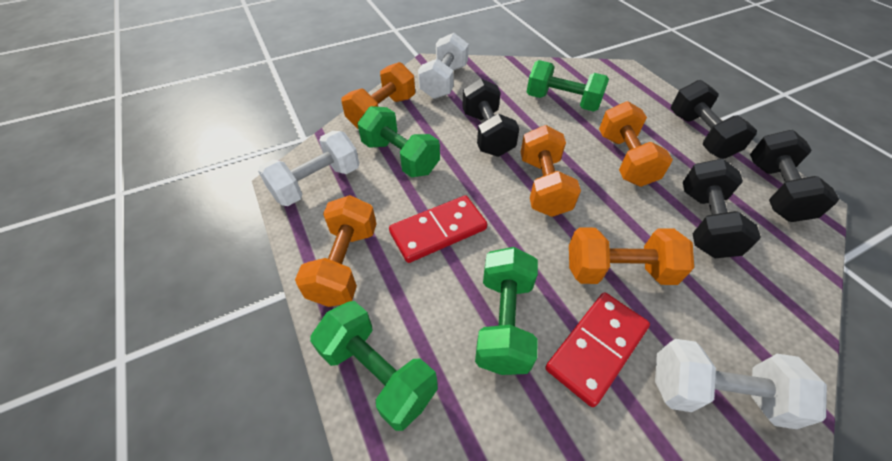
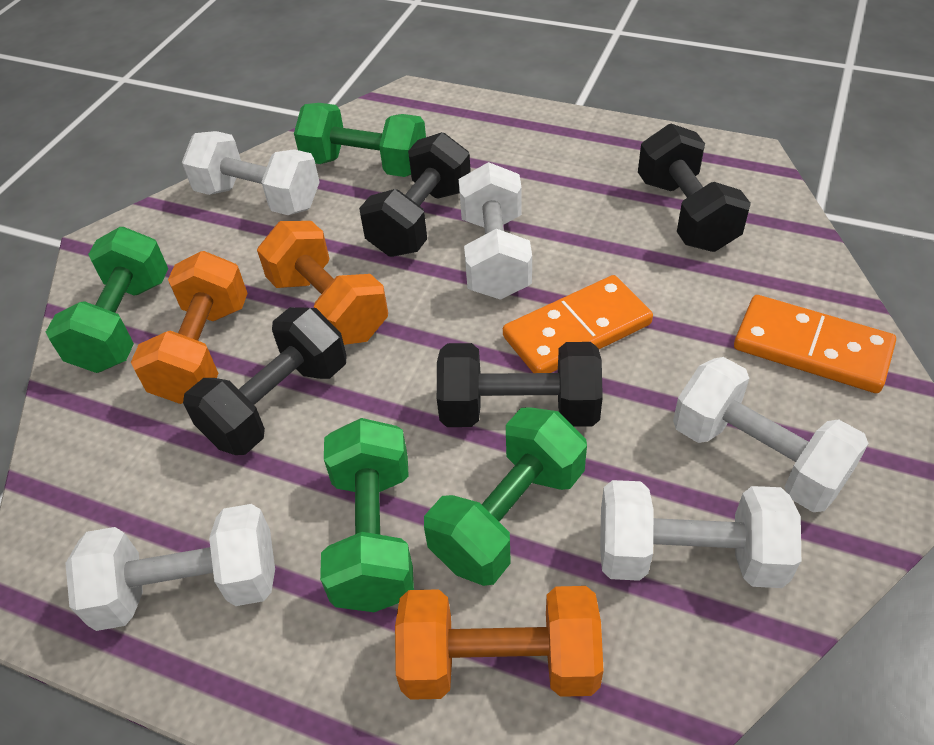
orange domino: 0 -> 2
orange dumbbell: 5 -> 3
red domino: 2 -> 0
white dumbbell: 3 -> 5

